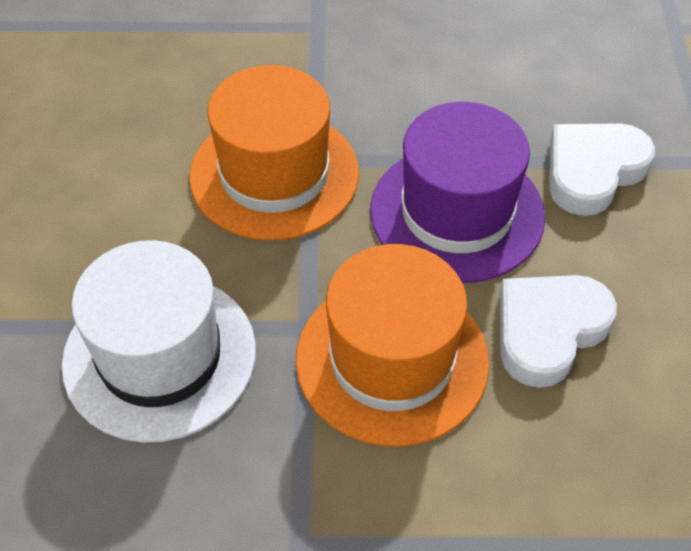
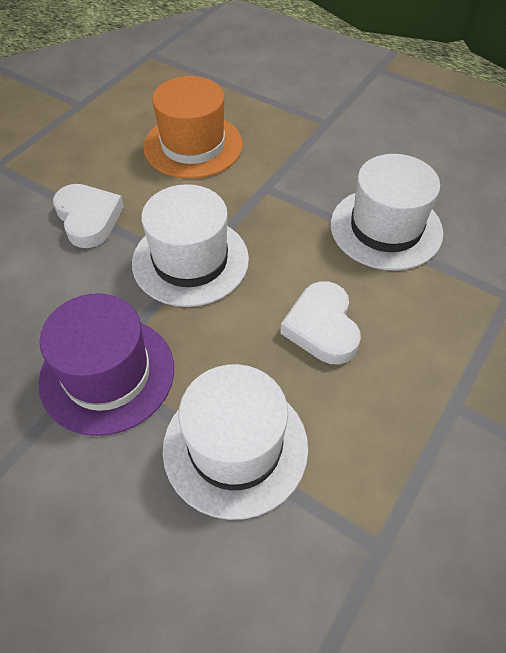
orange hat: 2 -> 1
white hat: 1 -> 3

